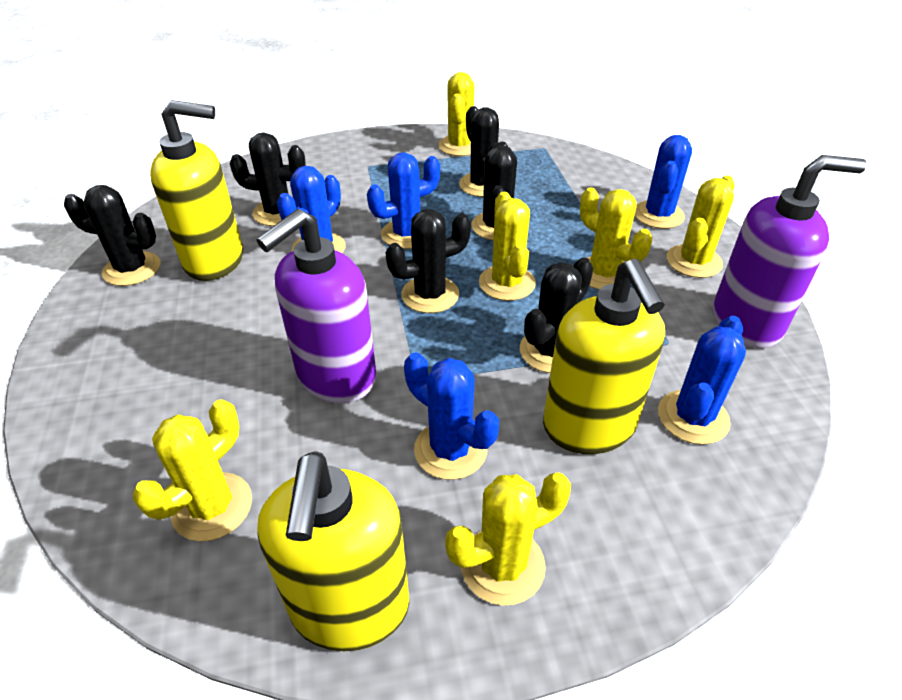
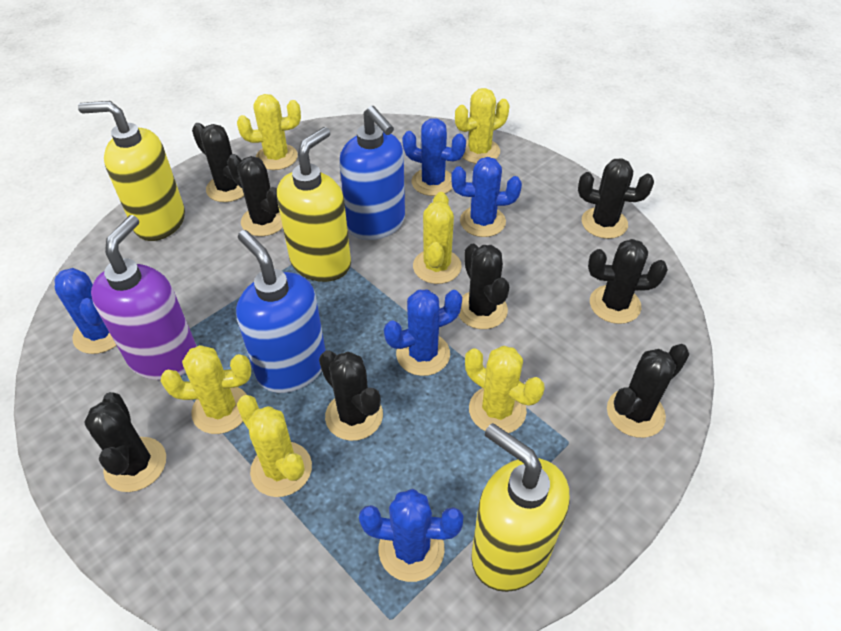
black cactus: 6 -> 8
blue soap dispenser: 0 -> 2
purple soap dispenser: 2 -> 1

